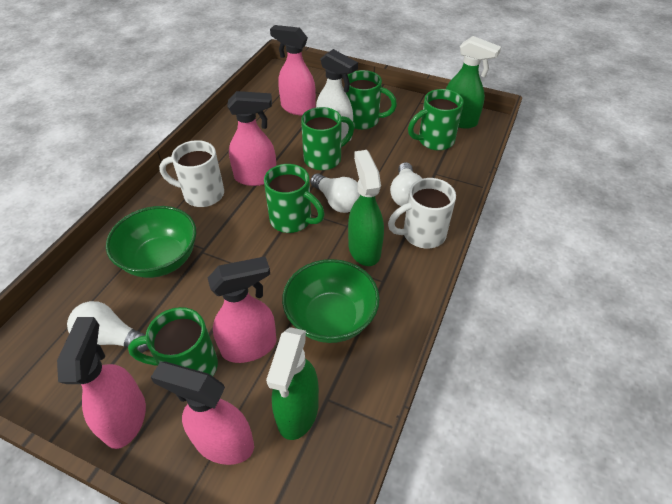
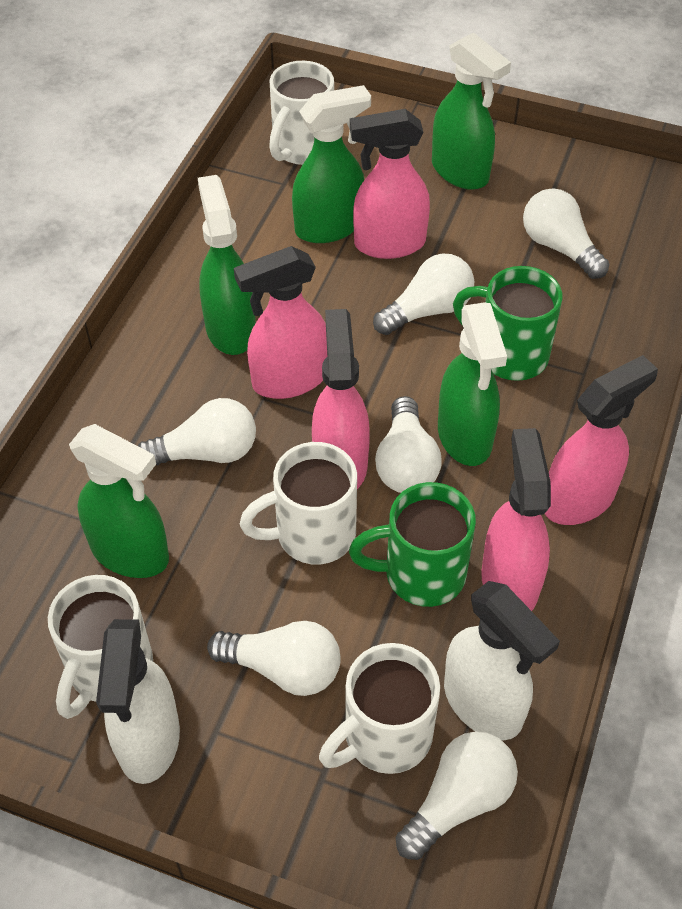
green bowl: 2 -> 0
green mug: 5 -> 2
green spray bottle: 3 -> 5
white light bulb: 3 -> 6
white mug: 2 -> 4
white spray bottle: 1 -> 2

